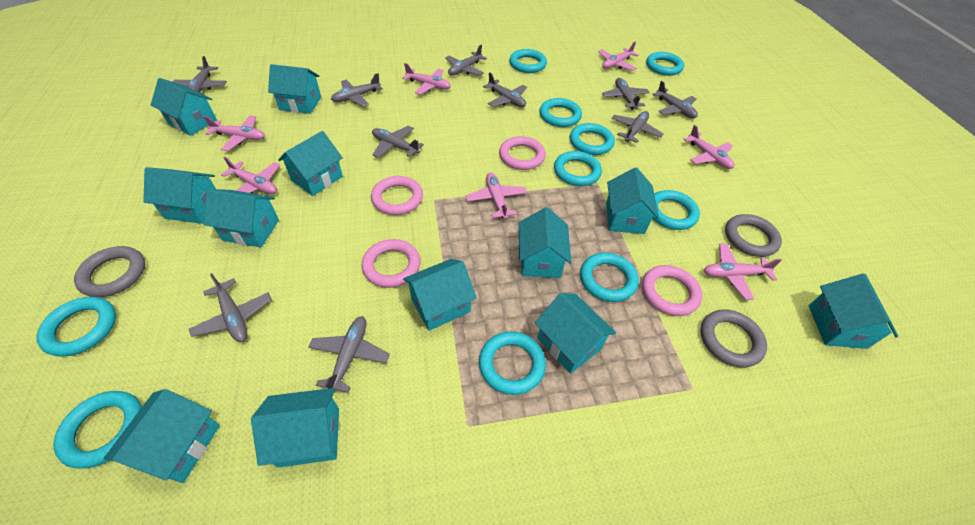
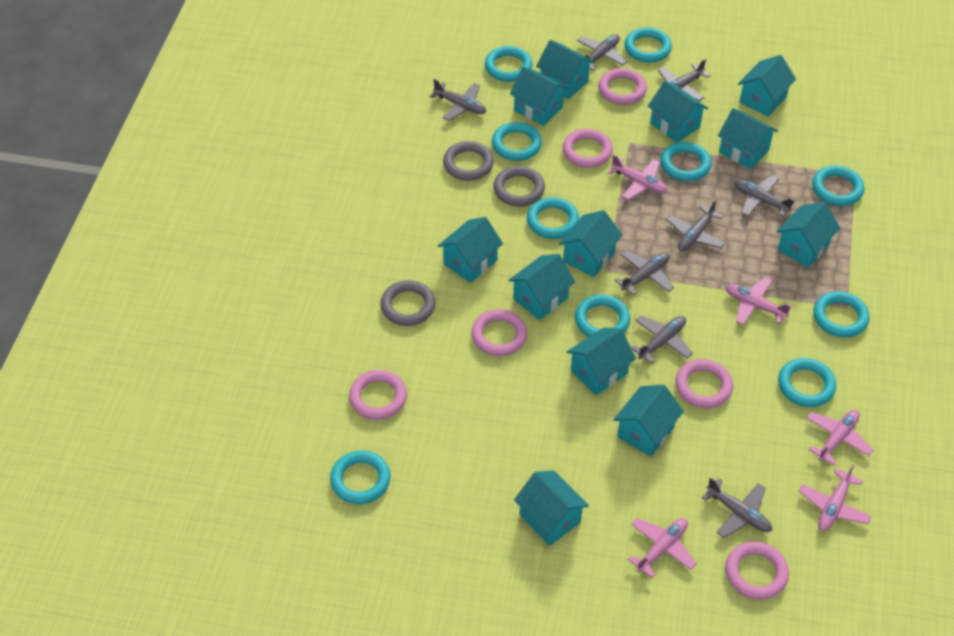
grey plane: 10 -> 8
pink plane: 7 -> 5
pink ring: 4 -> 6

